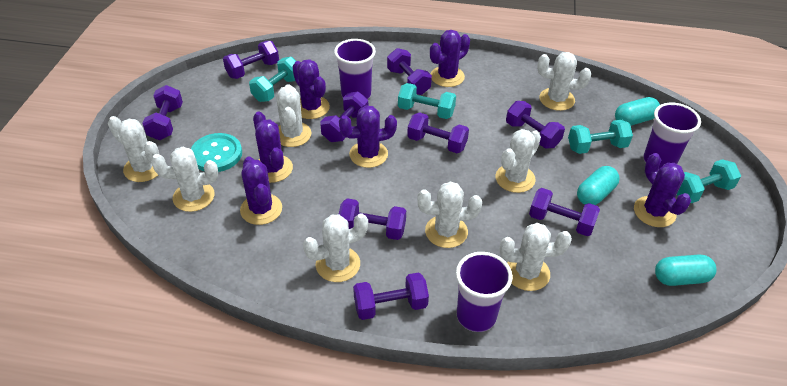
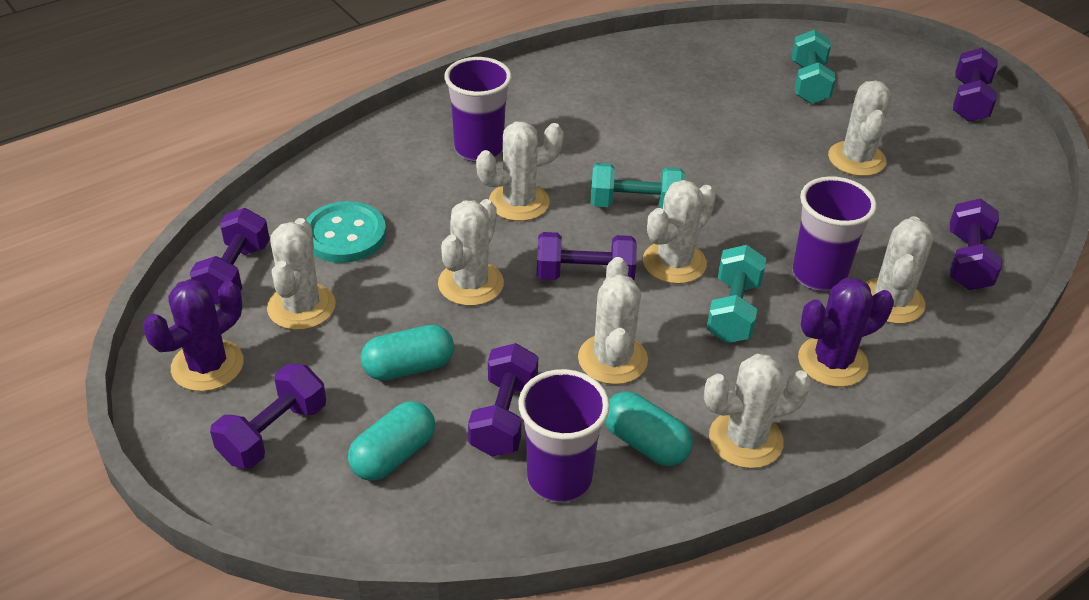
purple cactus: 6 -> 2
purple dumbbell: 9 -> 6
turquoise dumbbell: 4 -> 3

